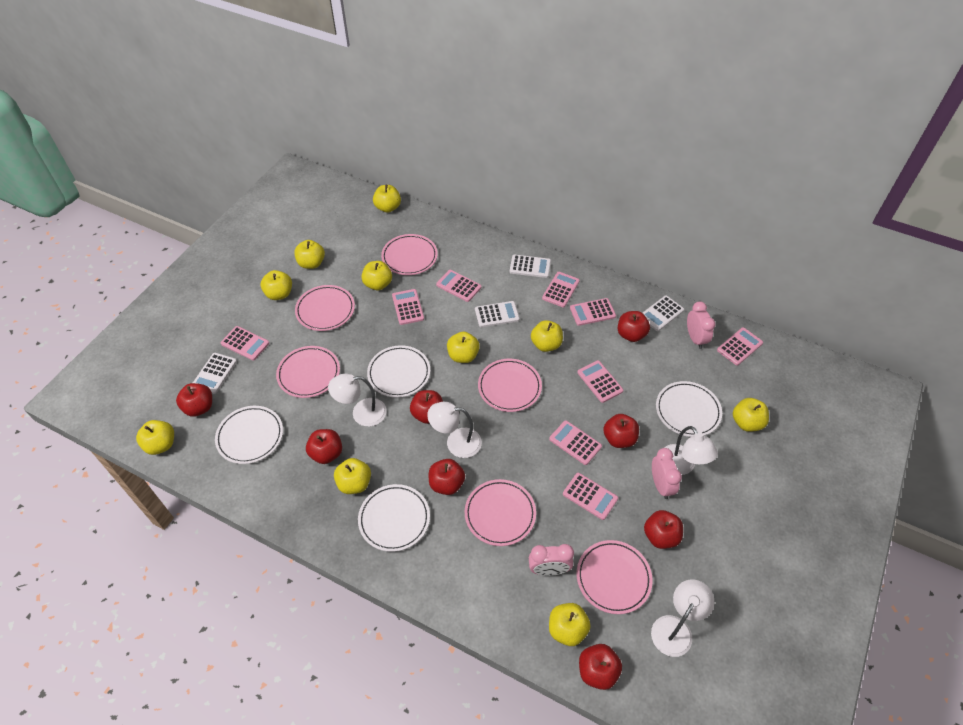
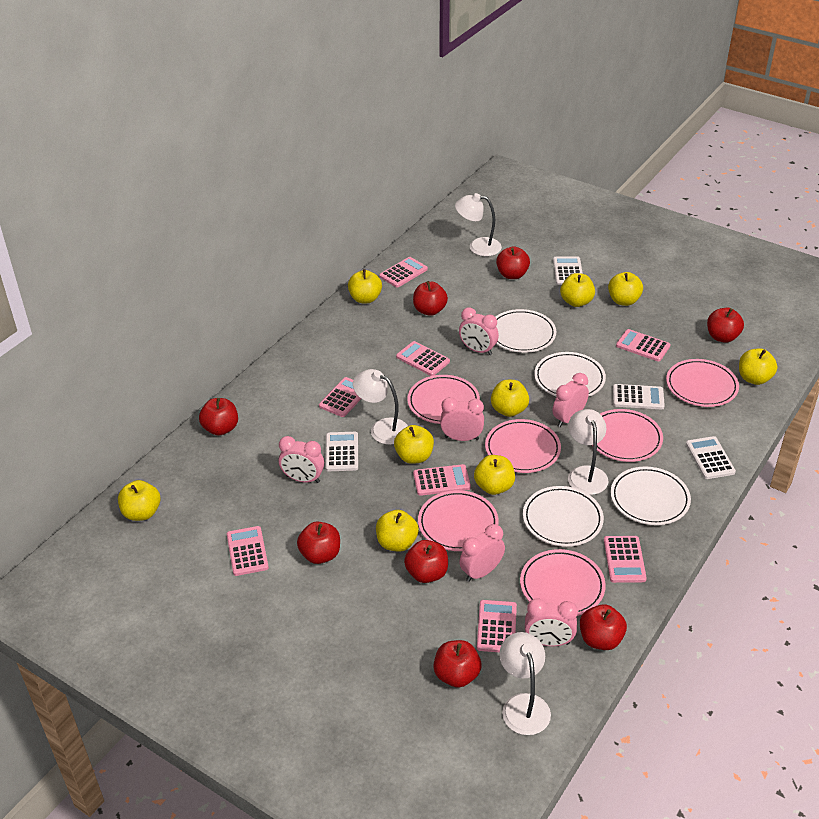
pink calculator: 9 -> 8
pink clock: 3 -> 6
yellow apple: 10 -> 9

